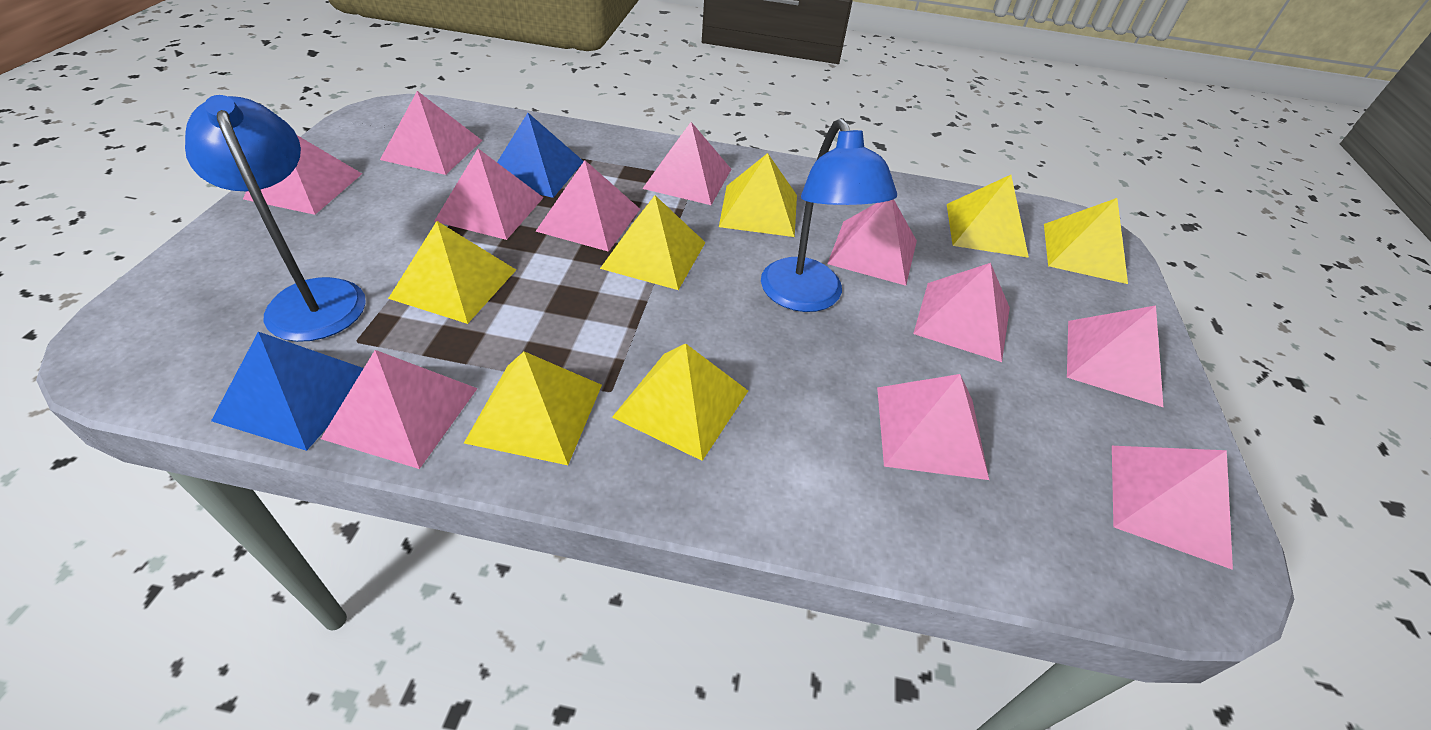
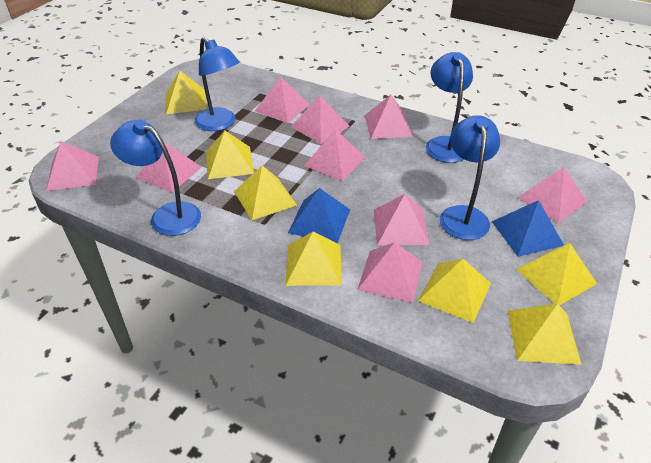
blue lamp: 2 -> 4
pink pyramid: 11 -> 9

